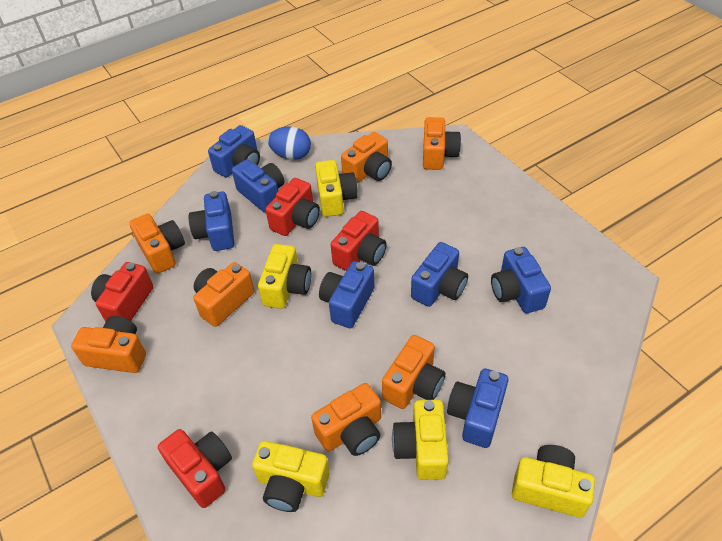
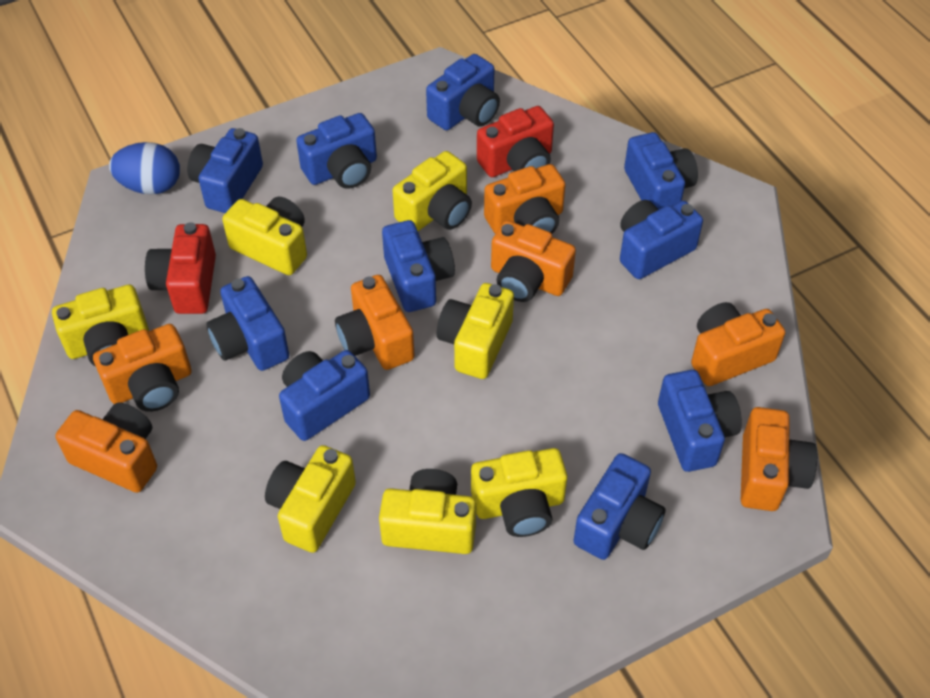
blue camera: 7 -> 10
red camera: 4 -> 2
yellow camera: 5 -> 7

